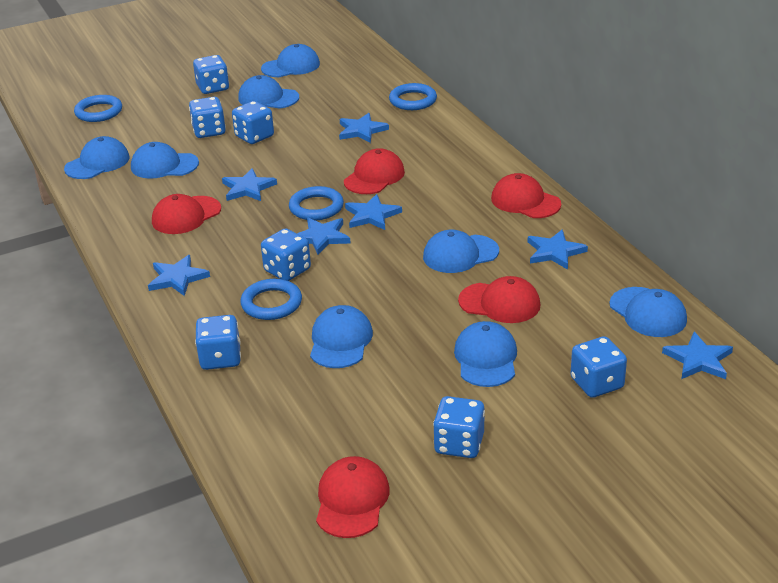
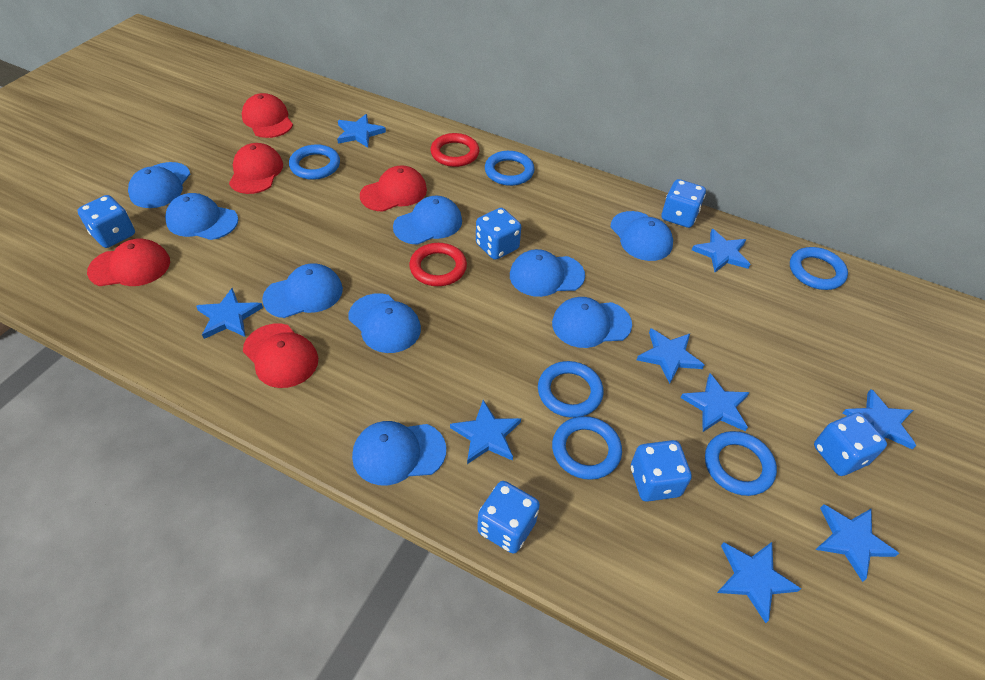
blue cap: 8 -> 9
blue dice: 7 -> 6
blue ring: 4 -> 6
blue star: 7 -> 9
red ring: 0 -> 2

